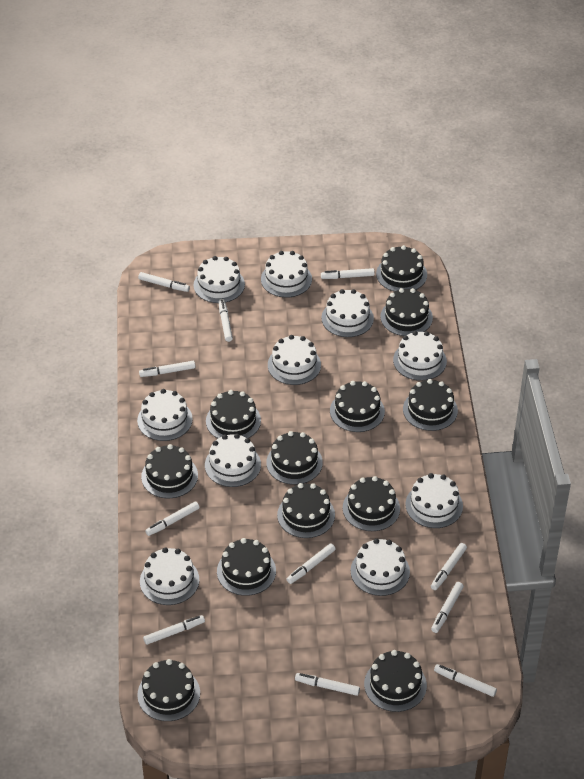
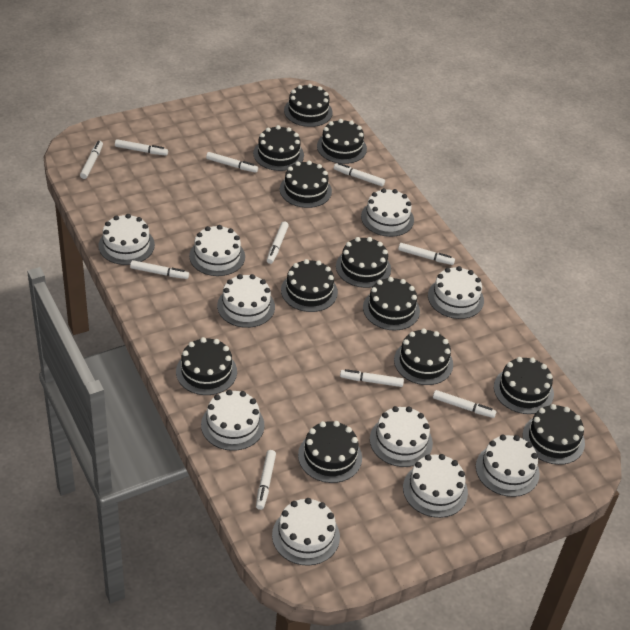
white marker: 11 -> 10

